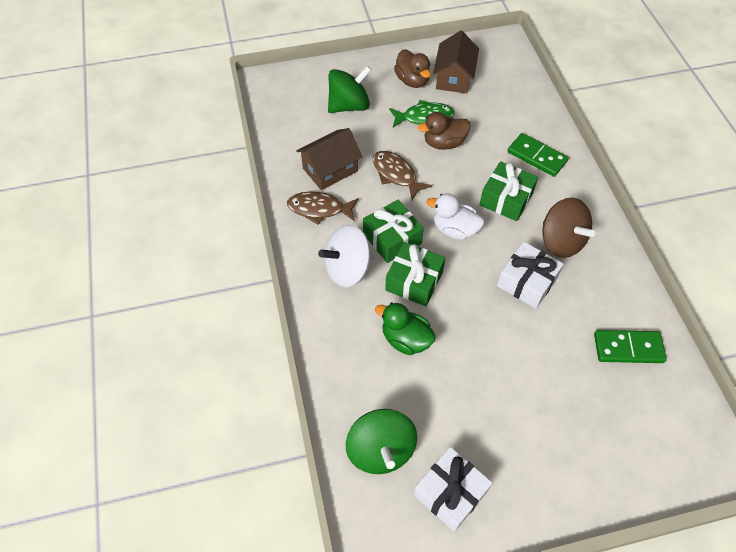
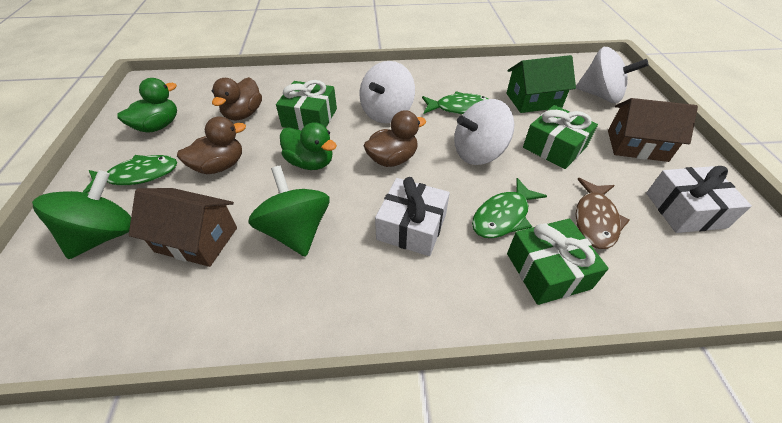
brown duck: 2 -> 3
brown fish: 2 -> 1
brown spinning top: 1 -> 0
green domino: 2 -> 0
green duck: 1 -> 2
green fish: 1 -> 3
green house: 0 -> 1
white duck: 1 -> 0
white spinning top: 1 -> 3

